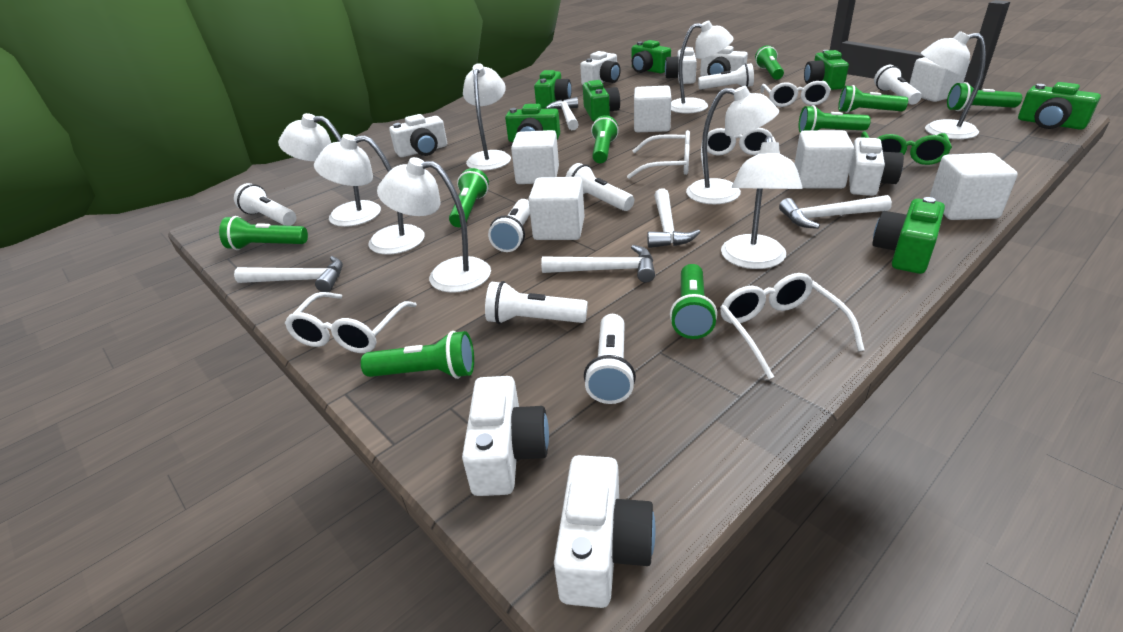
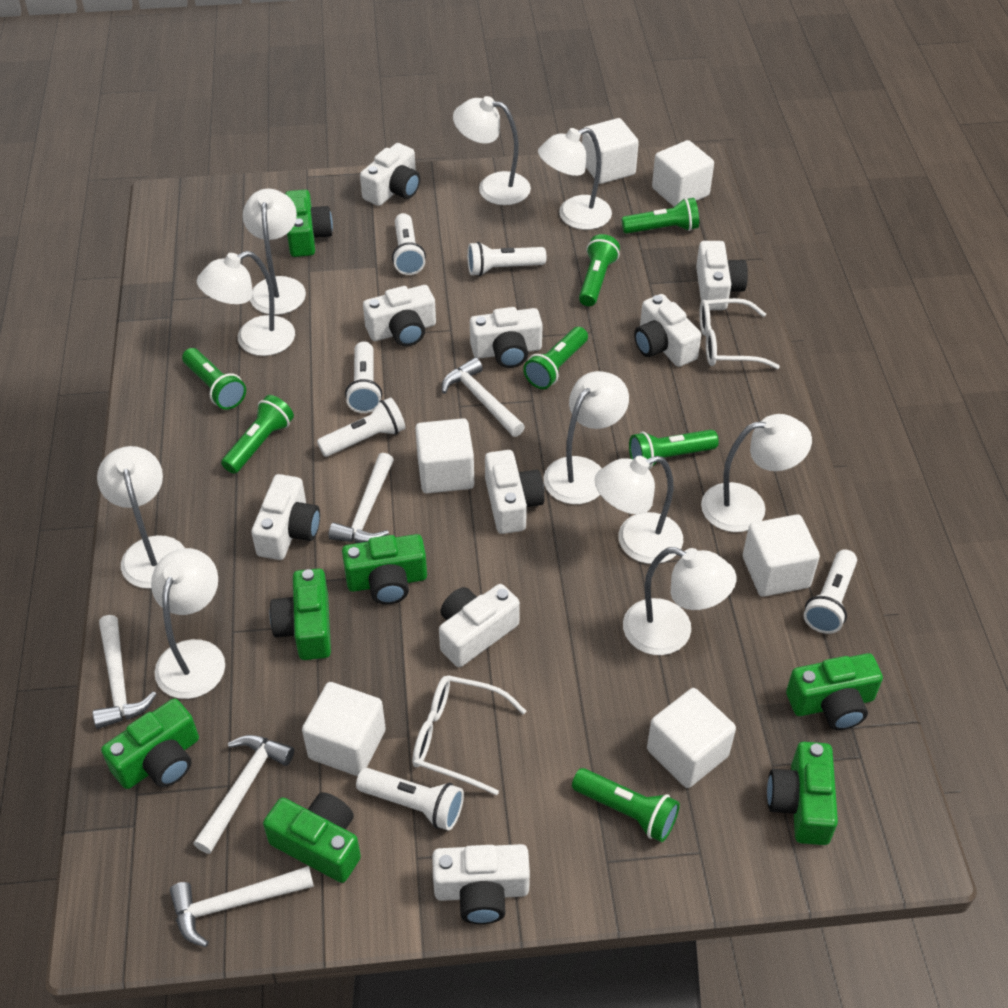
green flashlight: 9 -> 7
green glasses: 1 -> 0
white camera: 7 -> 9
white flashlight: 7 -> 6
white glasses: 5 -> 2
white lamp: 8 -> 10

